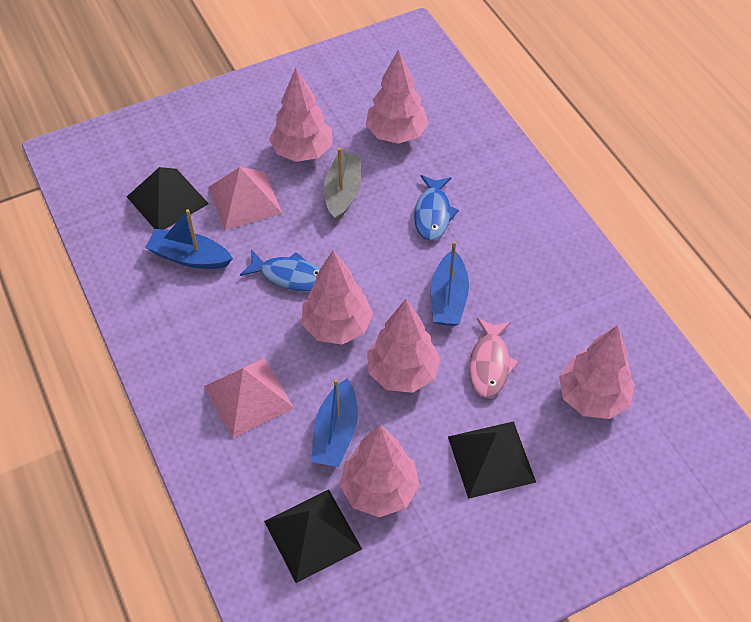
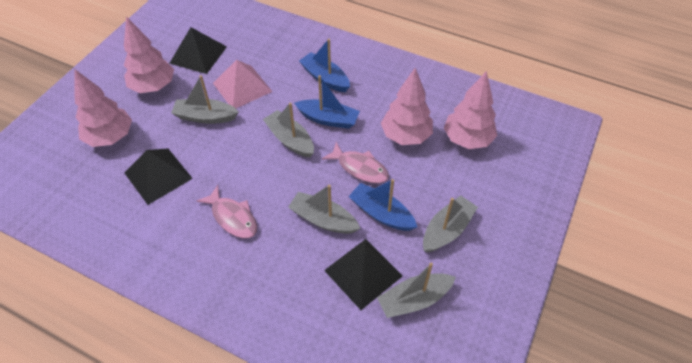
blue fish: 2 -> 0
grey boat: 1 -> 5
pink fish: 1 -> 2
pink pyramid: 2 -> 1
pink tree: 6 -> 4

